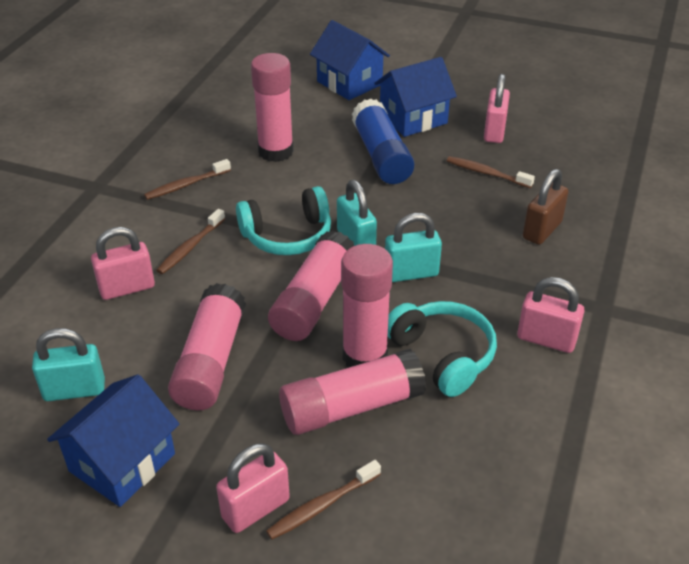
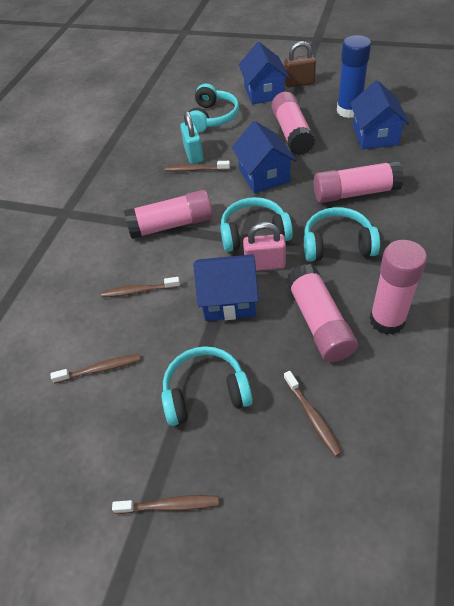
blue house: 3 -> 4
brown toothbrush: 4 -> 5
pink padlock: 4 -> 1
turquoise headphones: 2 -> 4
turquoise padlock: 3 -> 1

